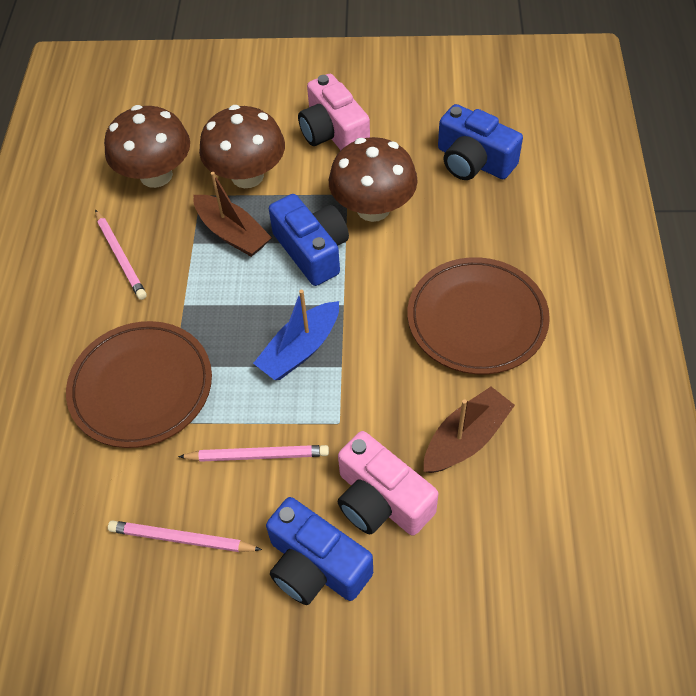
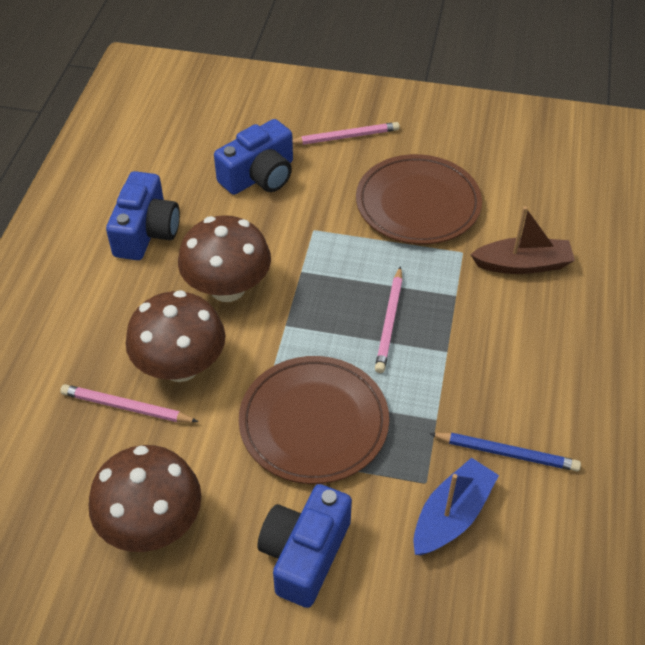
blue pencil: 0 -> 1
brown boat: 2 -> 1
pink camera: 2 -> 0

